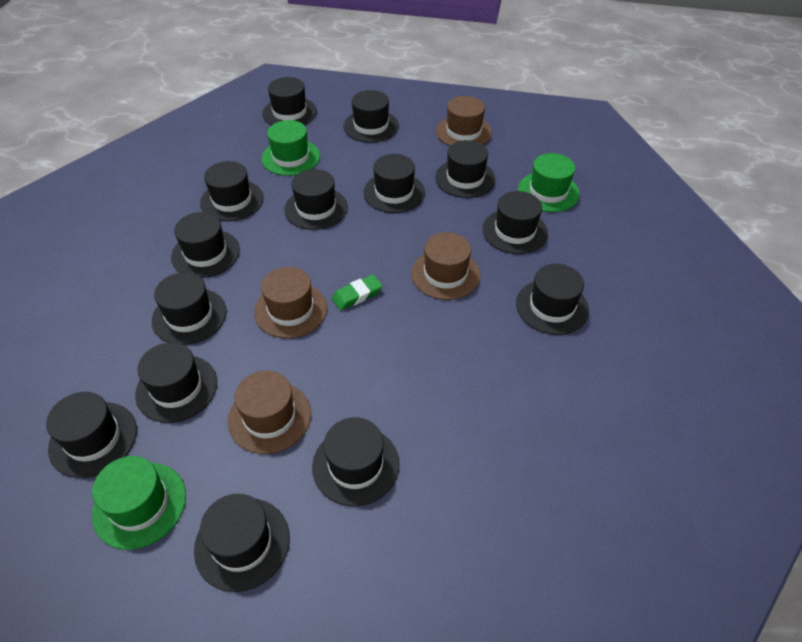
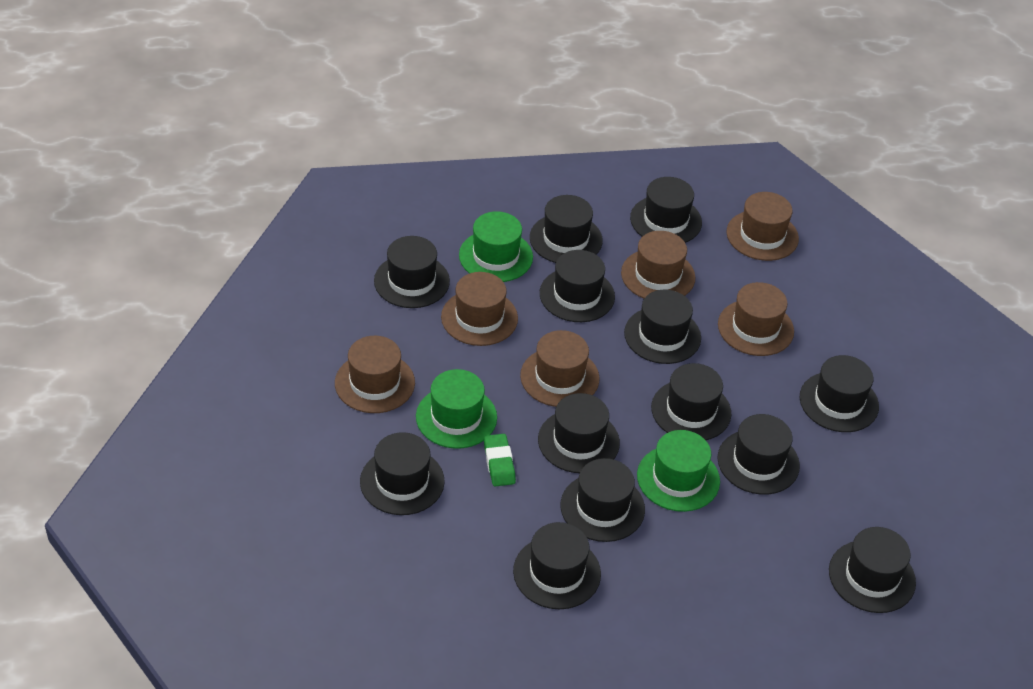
black hat: 14 -> 13
brown hat: 4 -> 6

